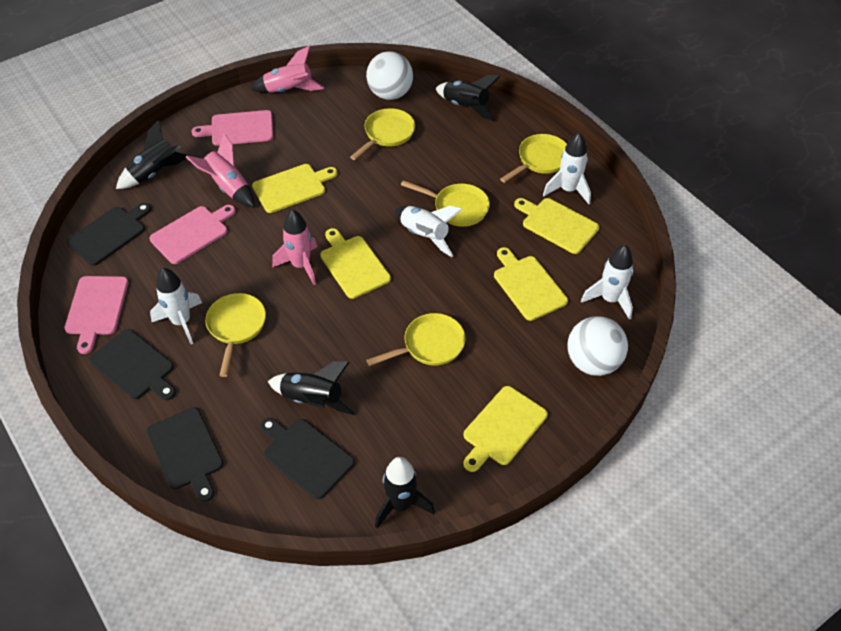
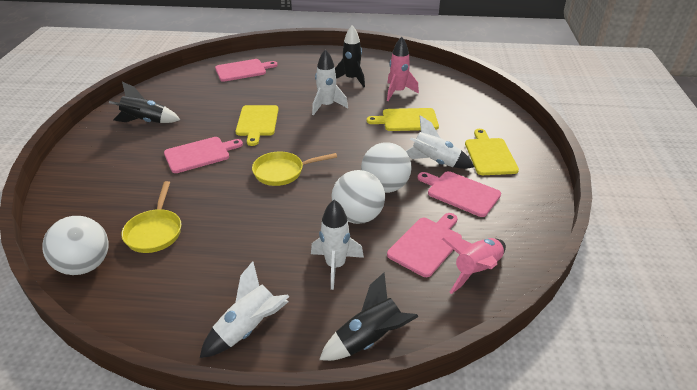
black cutting board: 4 -> 0
black rocket: 4 -> 3
pink cutting board: 3 -> 4
pink rocket: 3 -> 2
white ball: 2 -> 3
yellow cutting board: 5 -> 3
yellow pan: 5 -> 2

